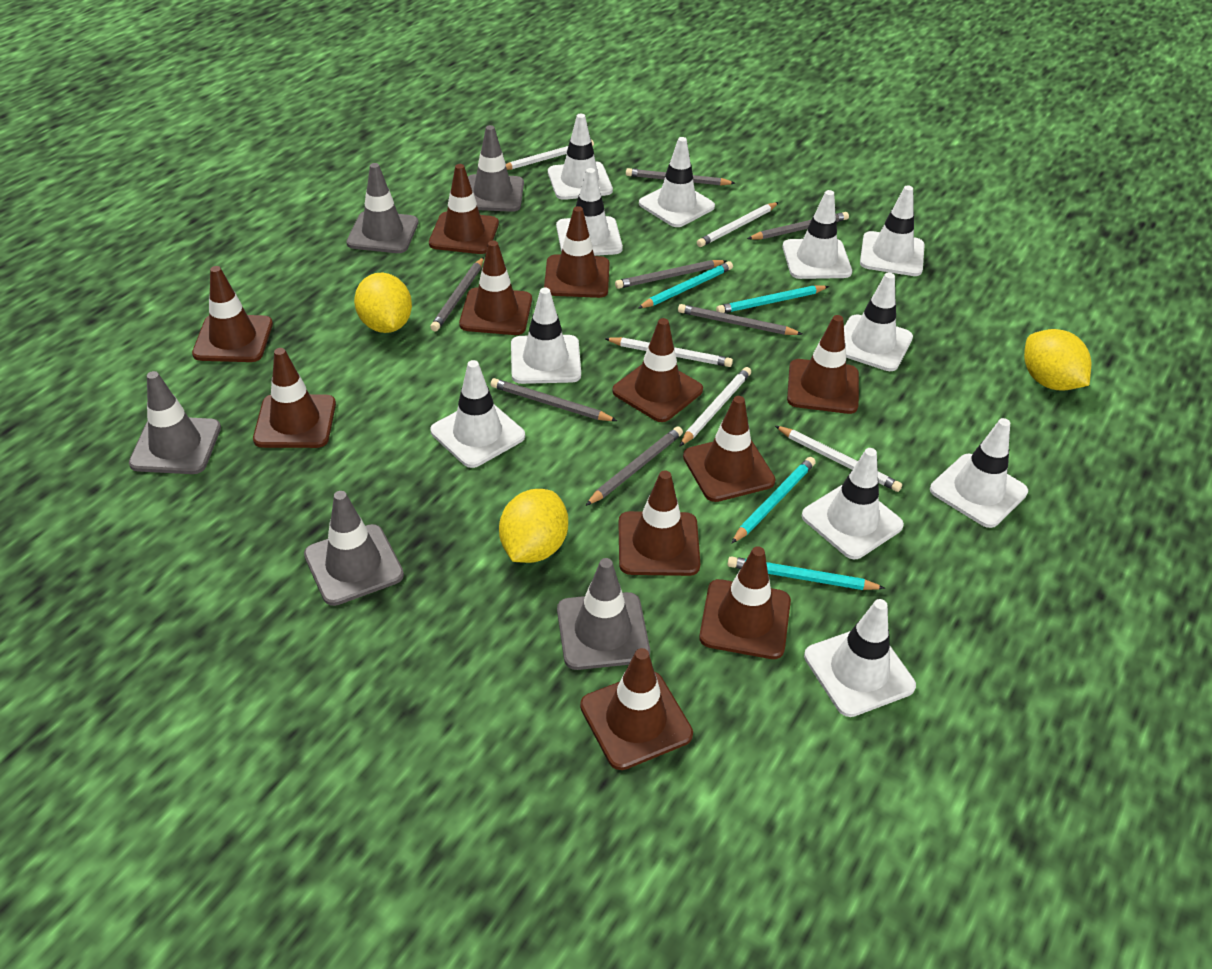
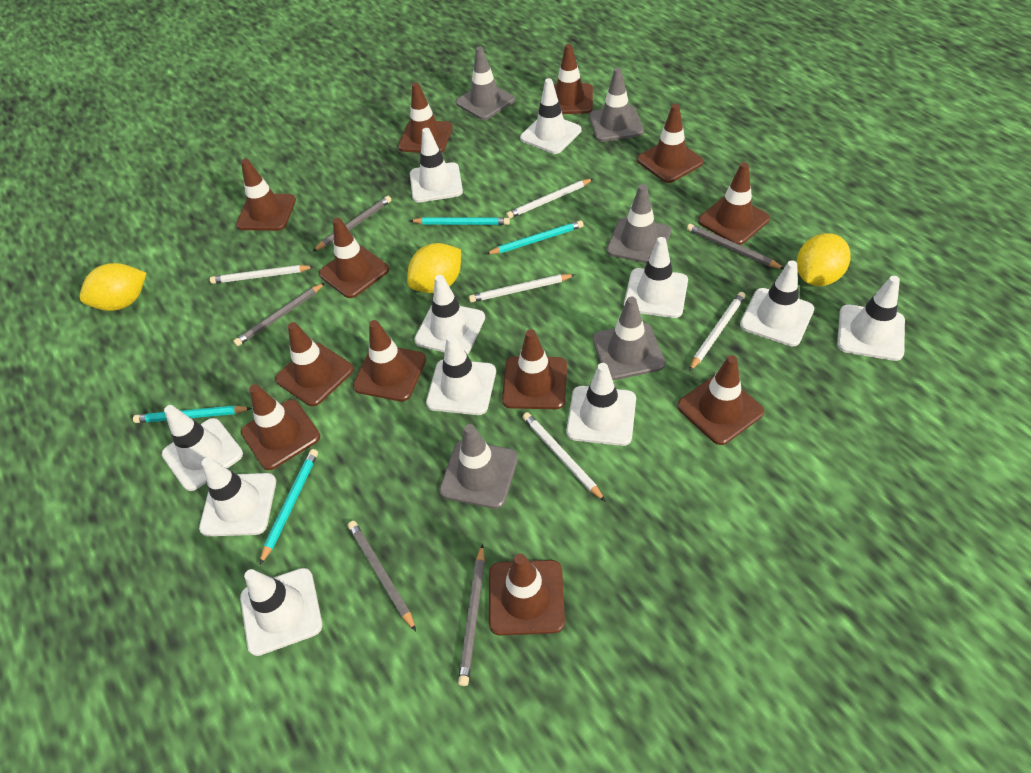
brown traffic cone: 11 -> 12
grey pencil: 7 -> 5

